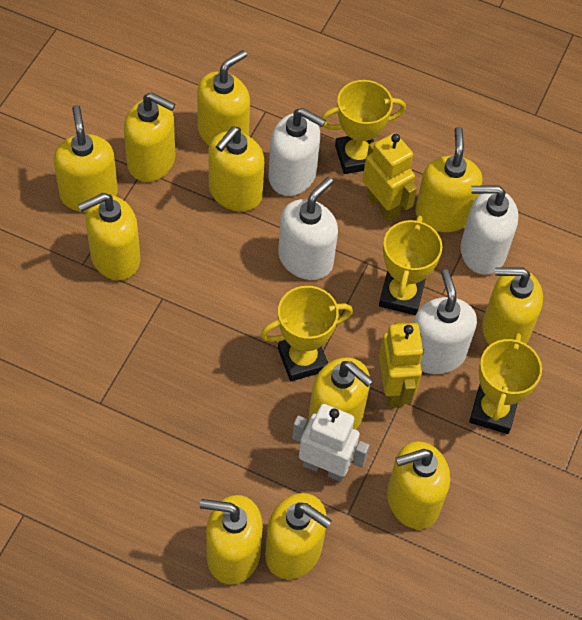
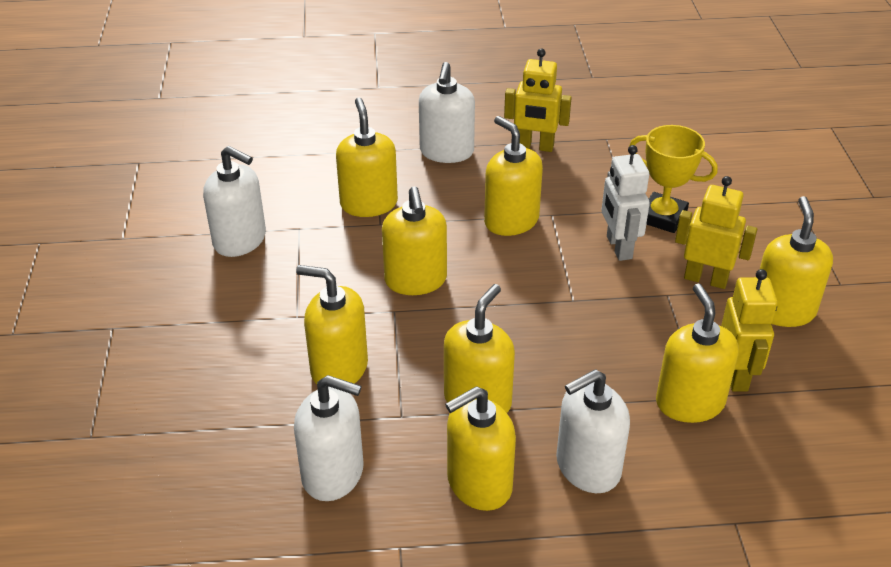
yellow robot: 2 -> 3
yellow soap dispenser: 11 -> 8
yellow trophy: 4 -> 1

